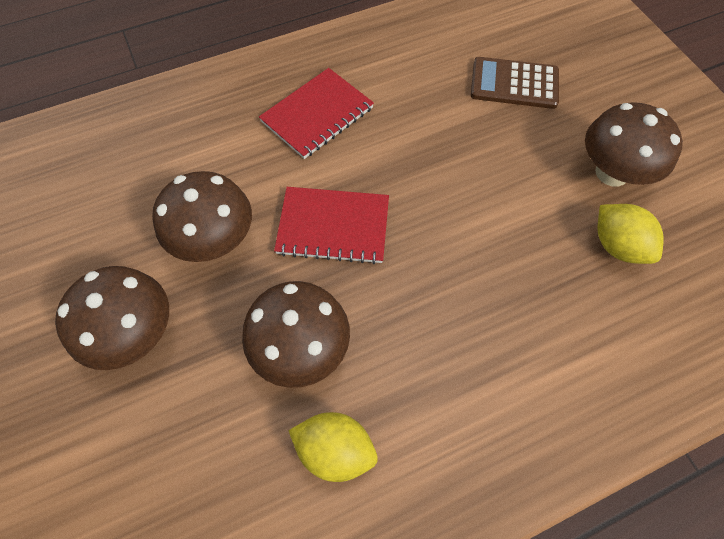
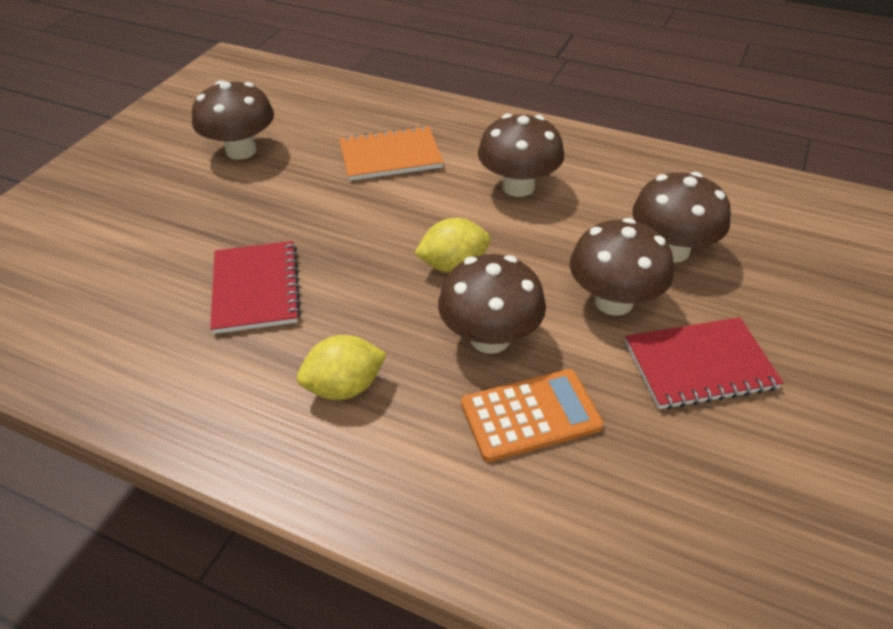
brown calculator: 1 -> 0
brown mushroom: 4 -> 5
orange calculator: 0 -> 1
orange notebook: 0 -> 1

